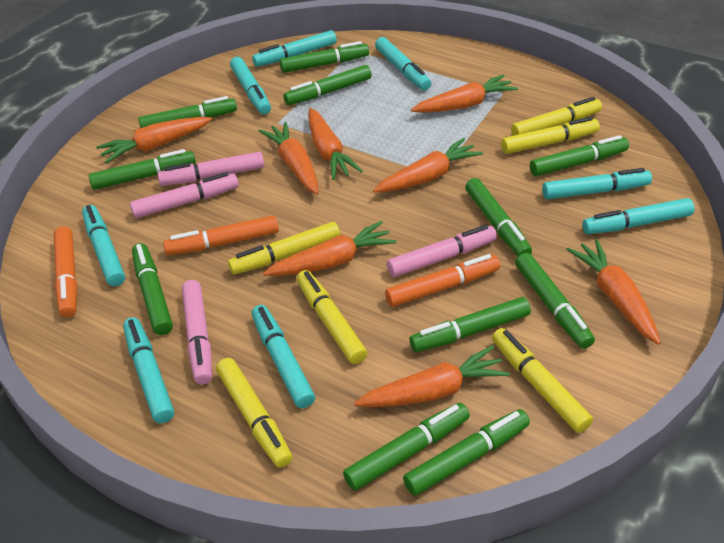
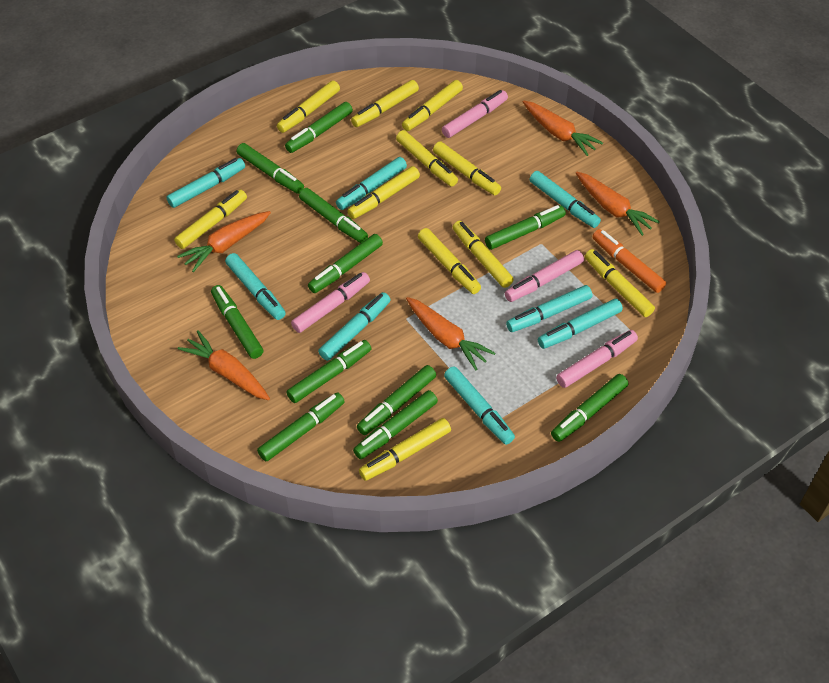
orange carrot: 8 -> 5
orange marker: 3 -> 1
yellow marker: 6 -> 11

